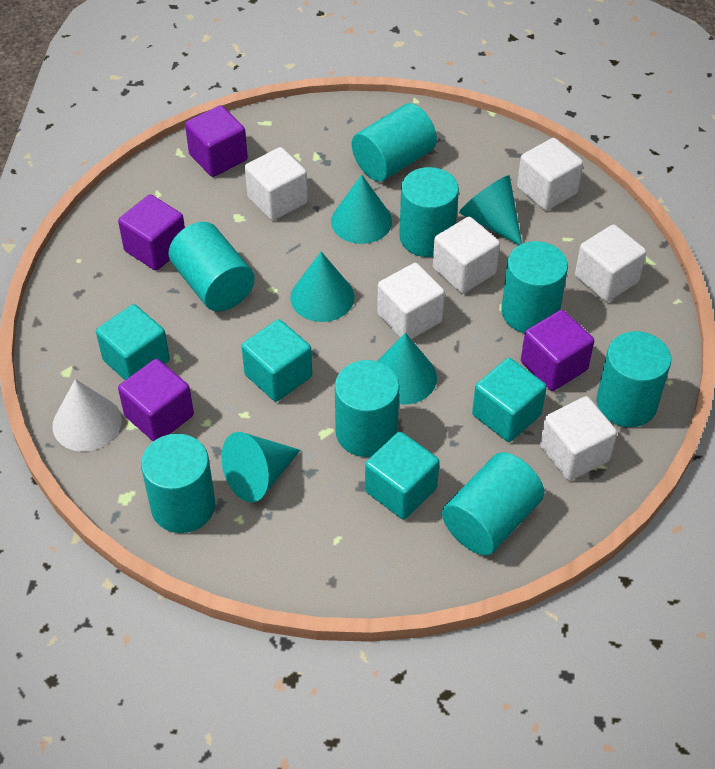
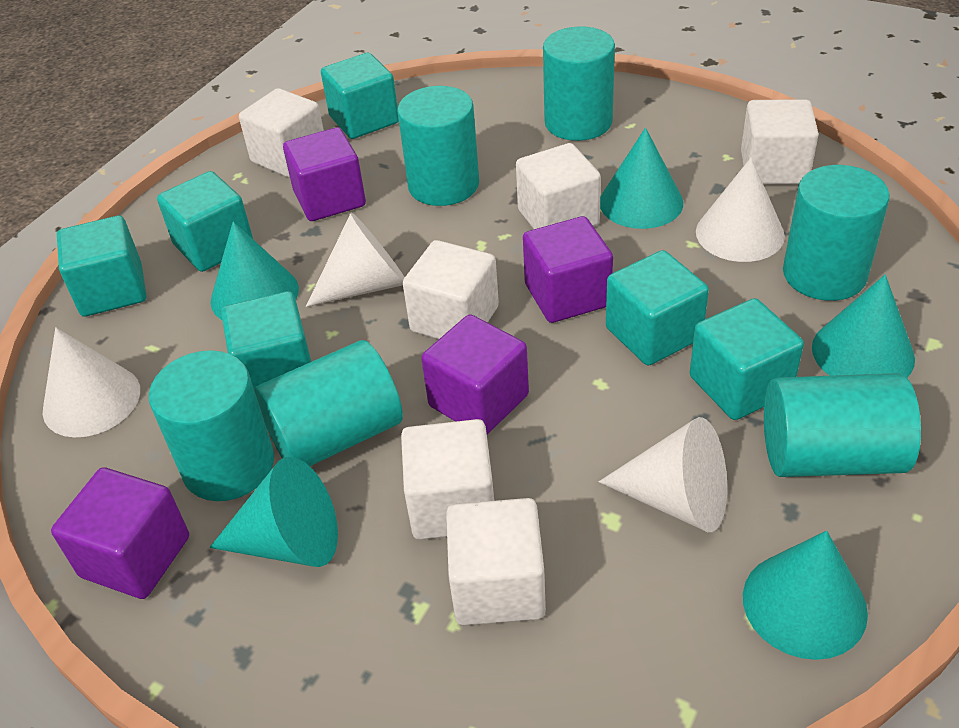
turquoise cube: 4 -> 6
turquoise cylinder: 8 -> 6
white cone: 1 -> 4

